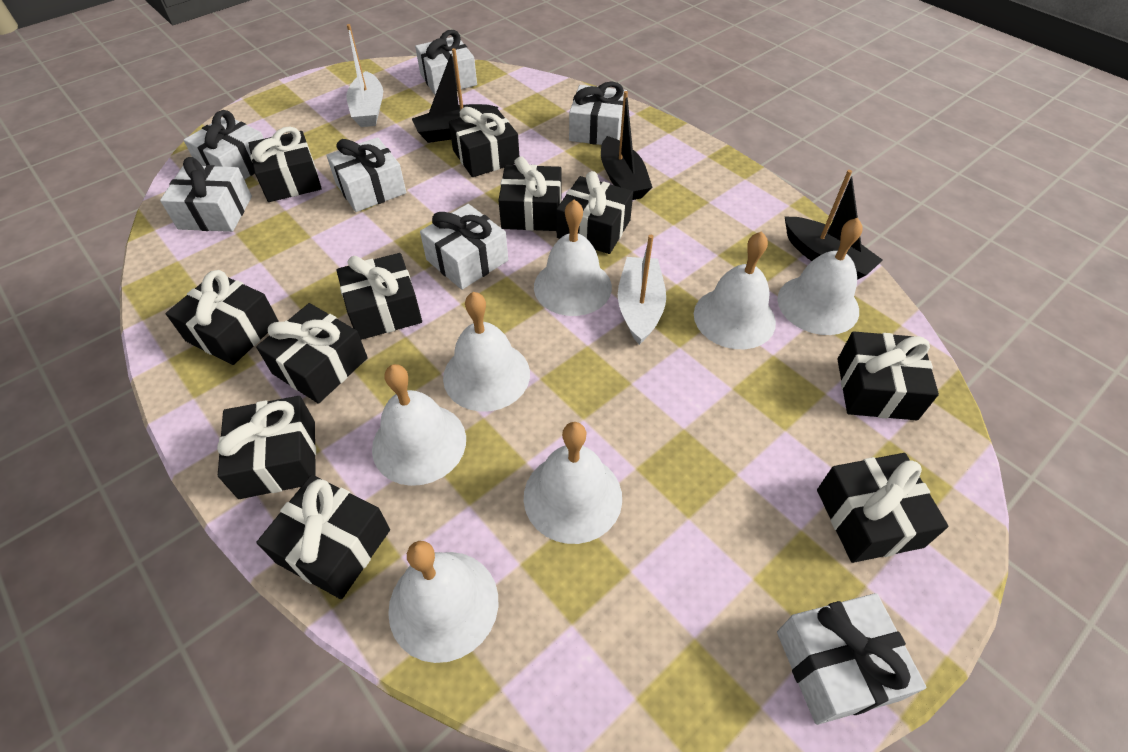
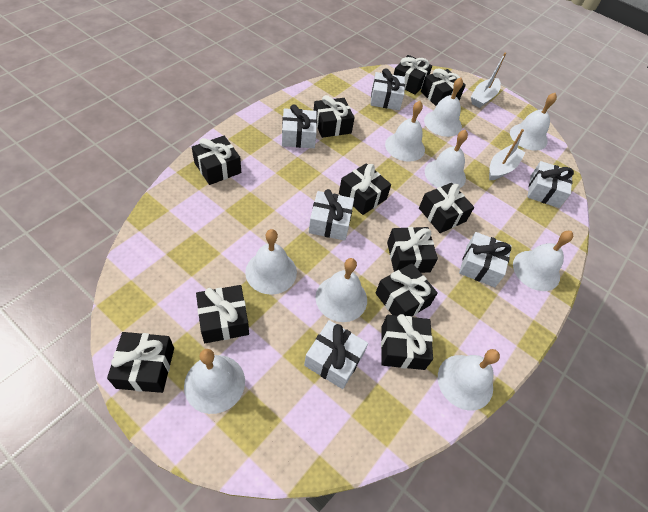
black boat: 3 -> 0
white bell: 7 -> 9
white gift: 7 -> 6

